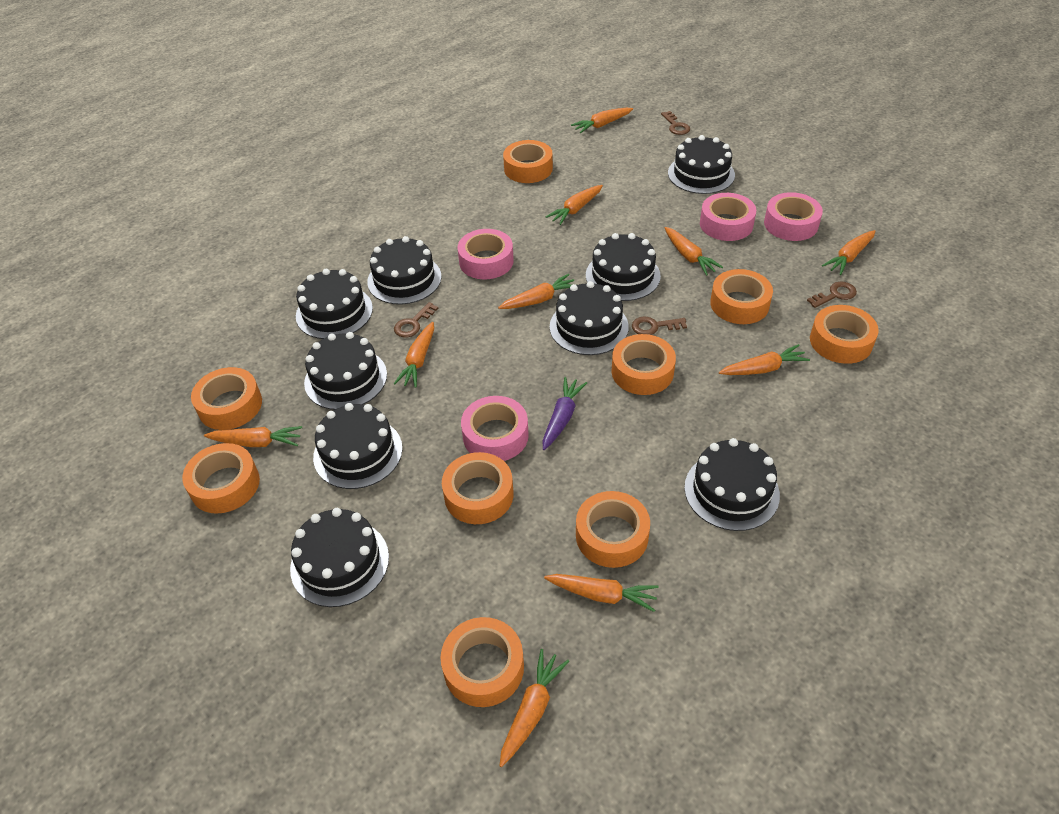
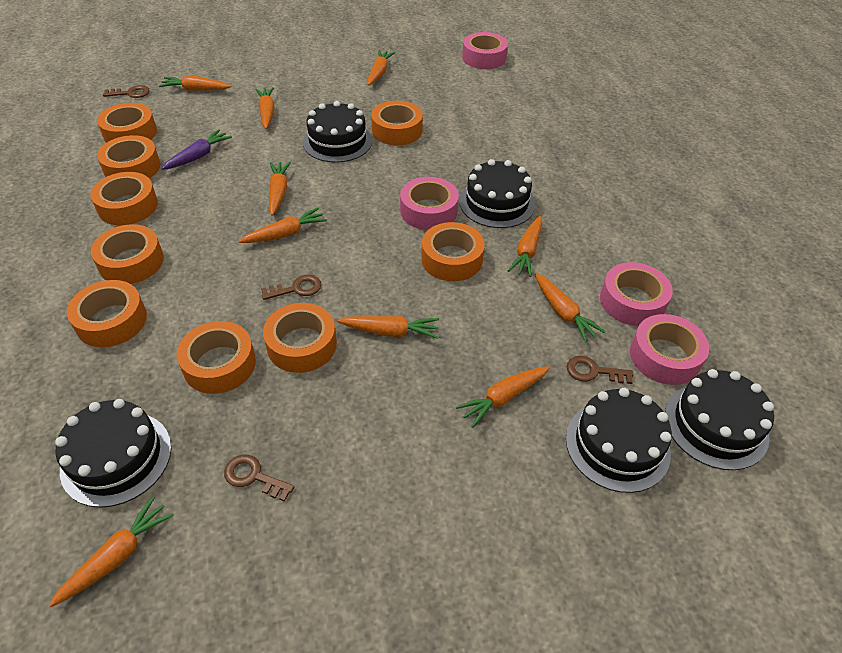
black cake: 9 -> 5

